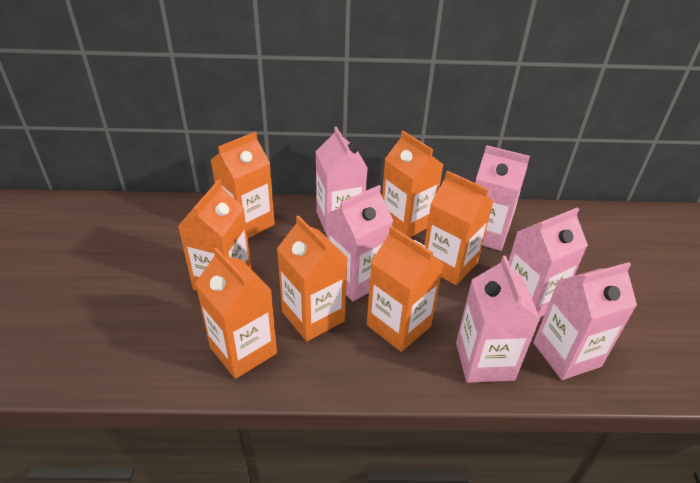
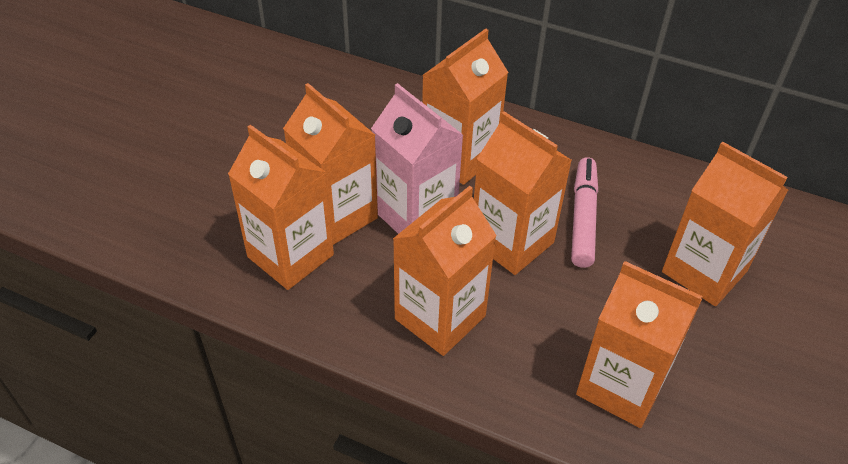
pink carton: 6 -> 1
pink marker: 0 -> 1

